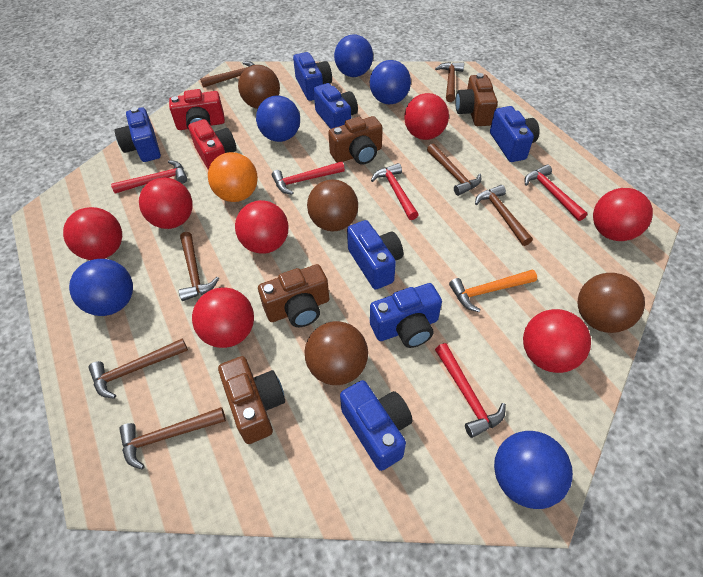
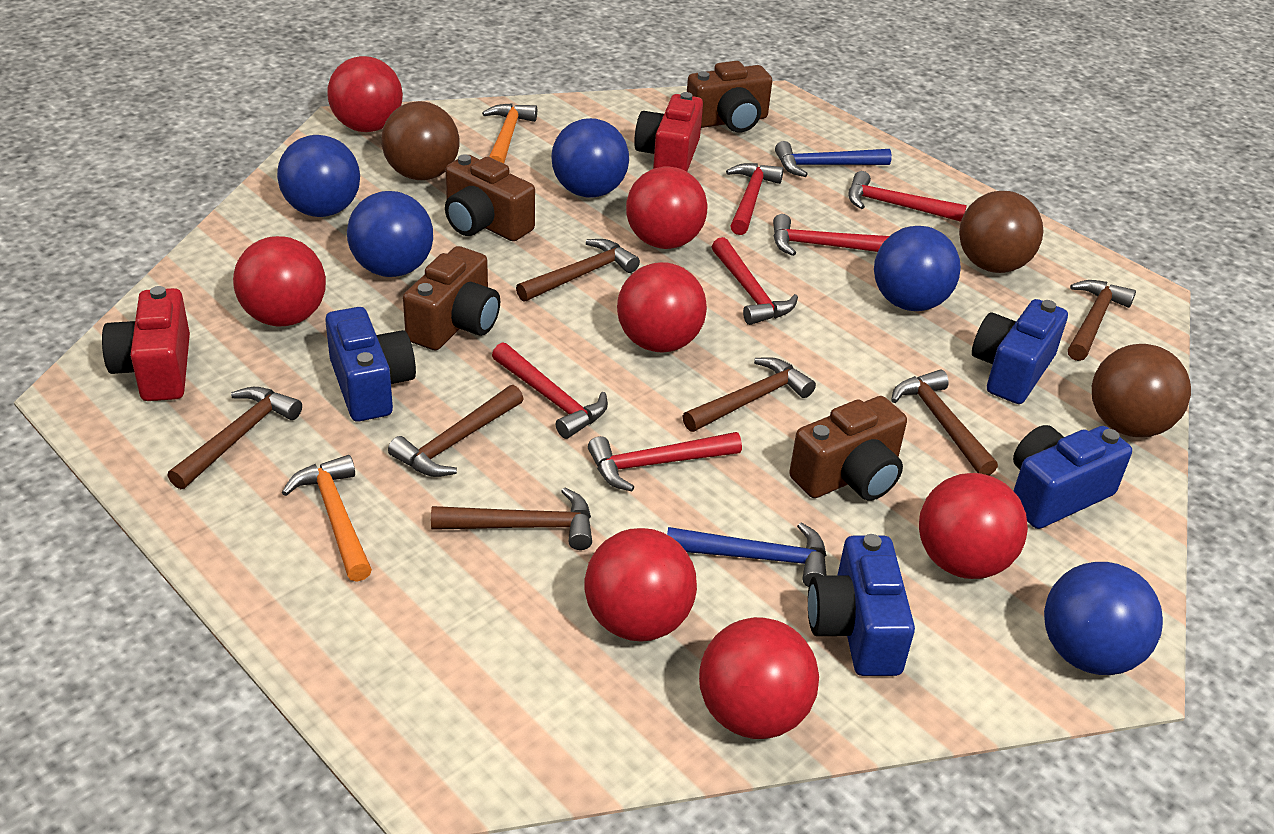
blue camera: 7 -> 4
blue hammer: 0 -> 2
brown ball: 4 -> 3
orange ball: 1 -> 0
orange hammer: 1 -> 2
red hammer: 5 -> 6

